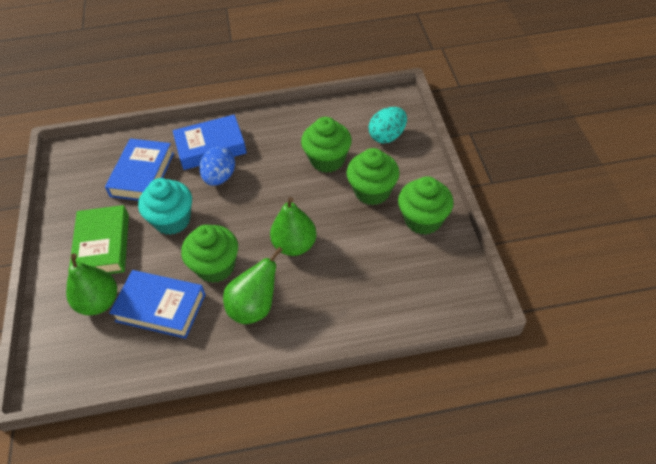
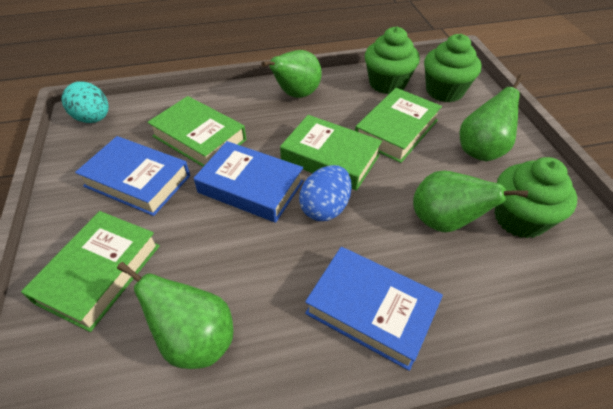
green book: 1 -> 4
green cupcake: 4 -> 3
green pear: 3 -> 4
turquoise cupcake: 1 -> 0

